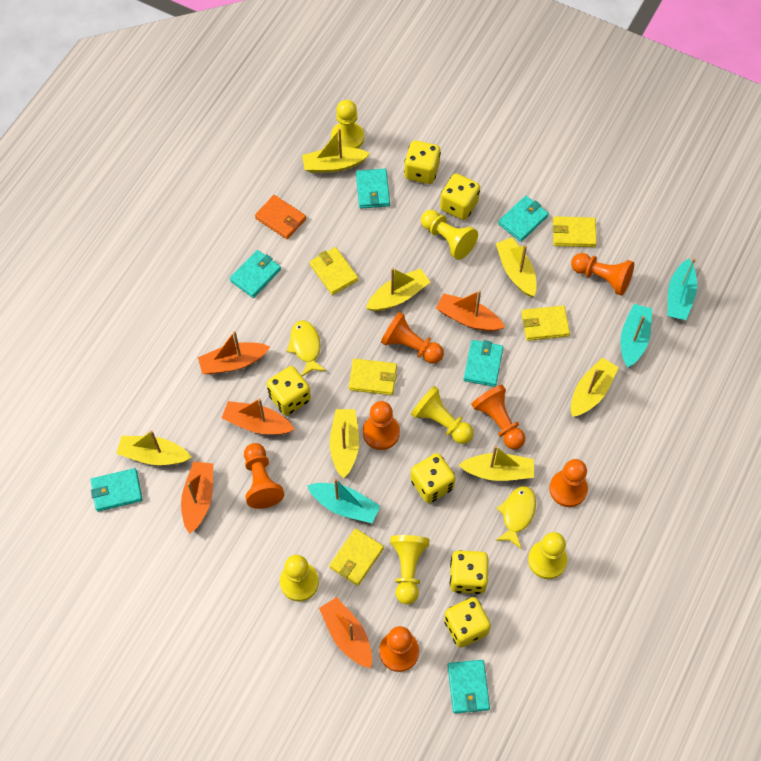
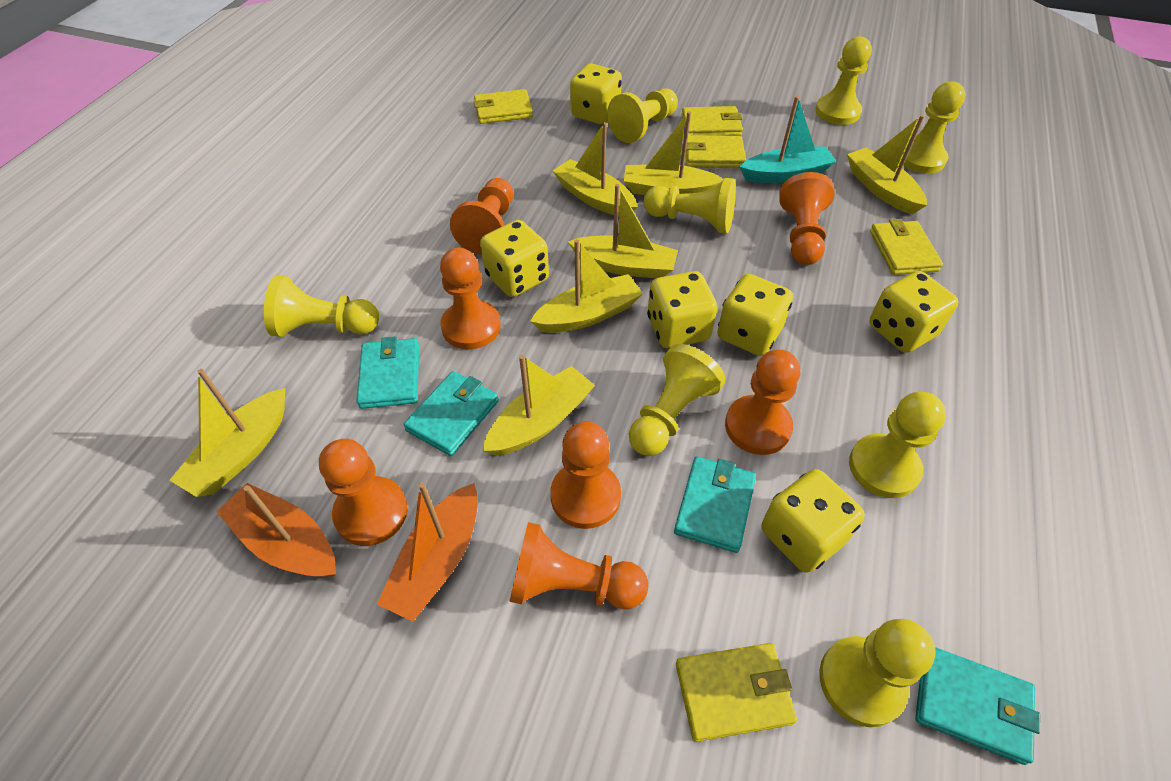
orange boat: 5 -> 2
orange wallet: 1 -> 0
turquoise boat: 3 -> 1
turquoise wallet: 6 -> 4
yellow fish: 2 -> 0
yellow pawn: 6 -> 8

